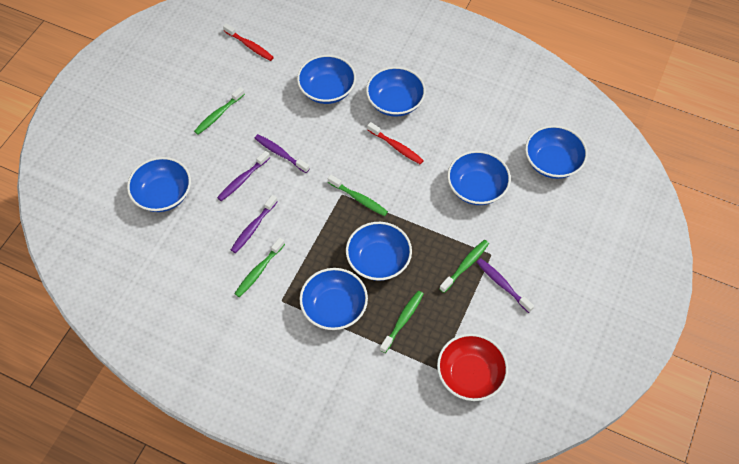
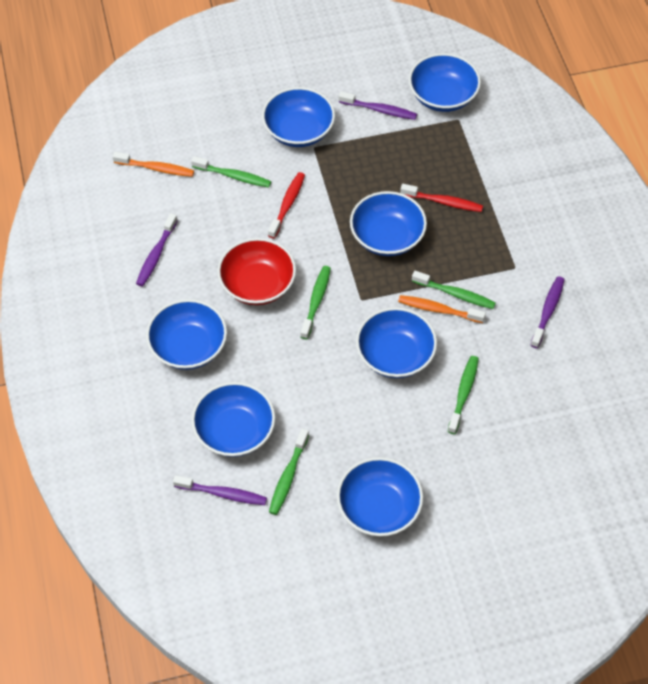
orange toothbrush: 0 -> 2

